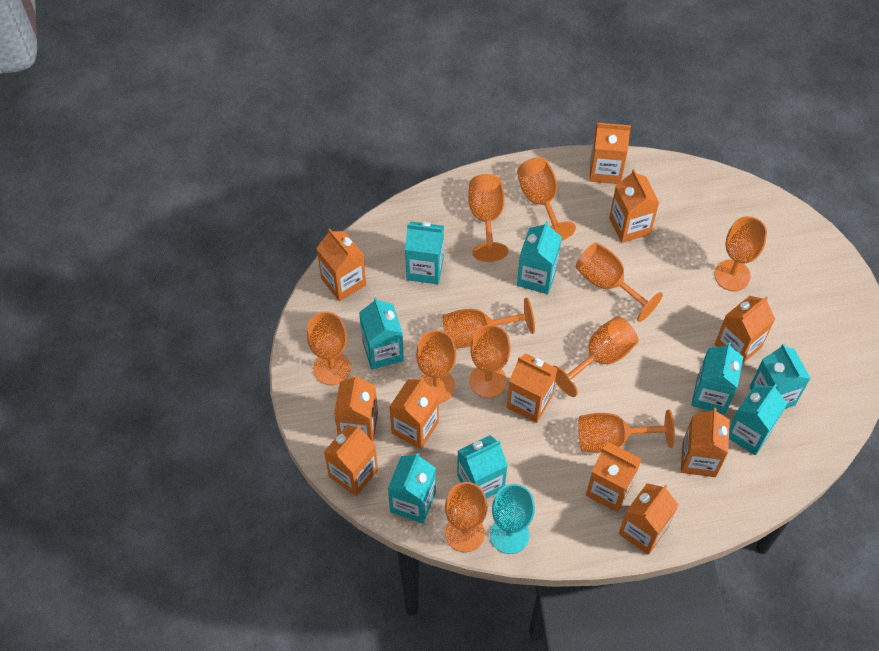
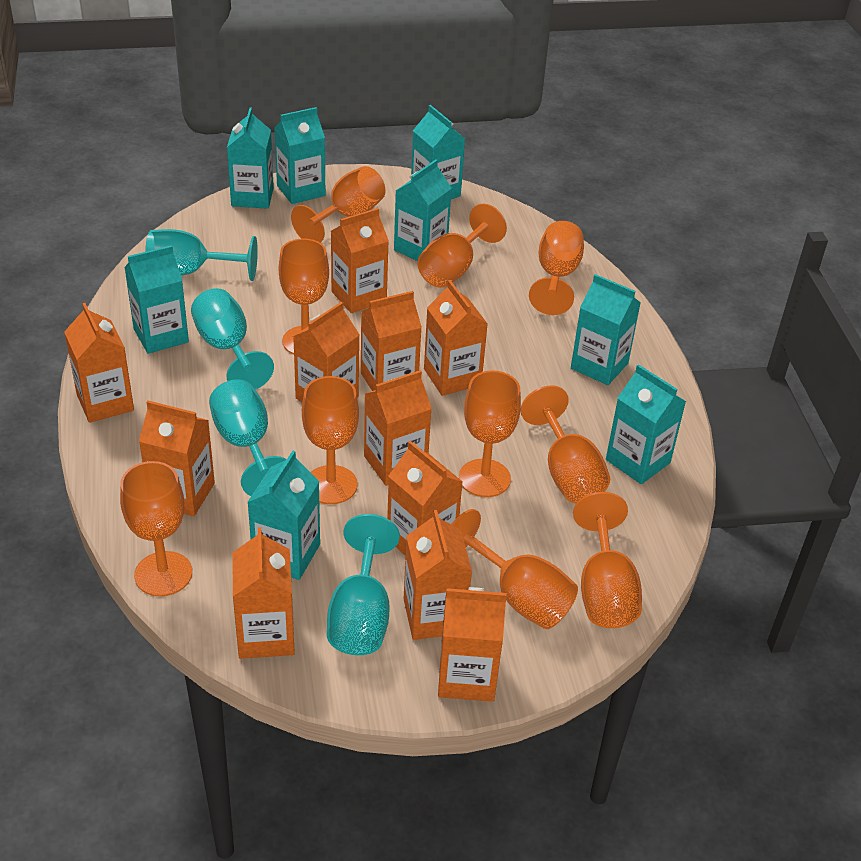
orange goblet: 11 -> 10
turquoise goblet: 1 -> 4

